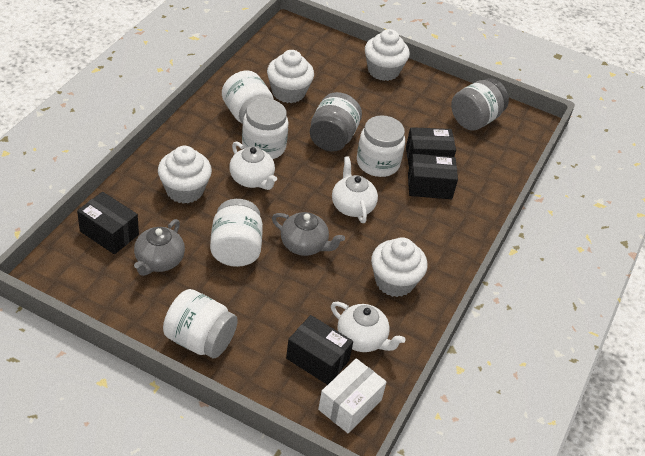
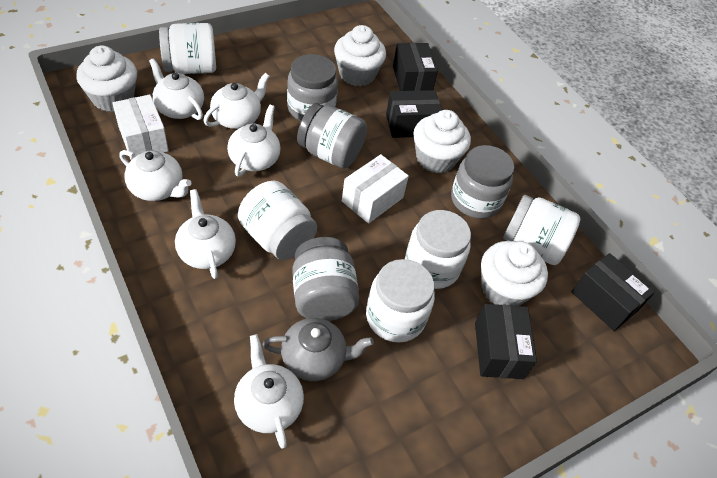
grey jar: 2 -> 4
grey teapot: 2 -> 1
white box: 1 -> 2
white teapot: 3 -> 6

